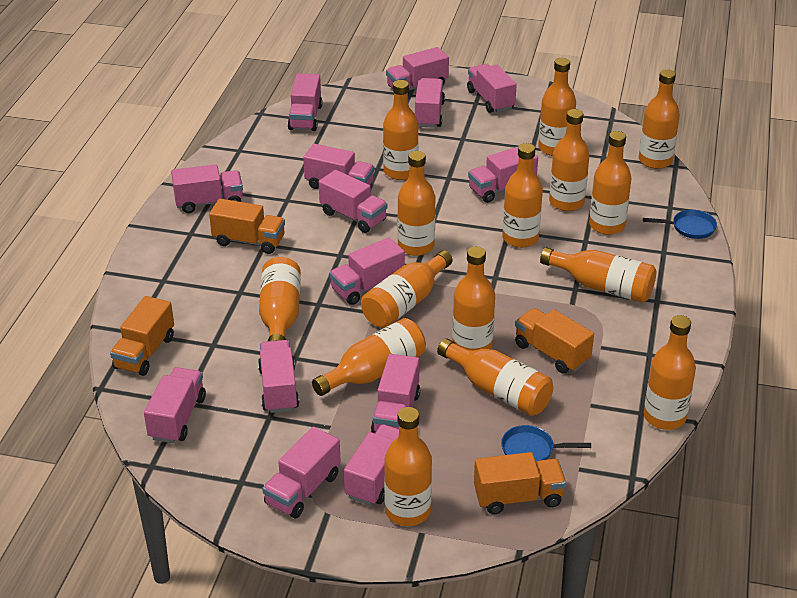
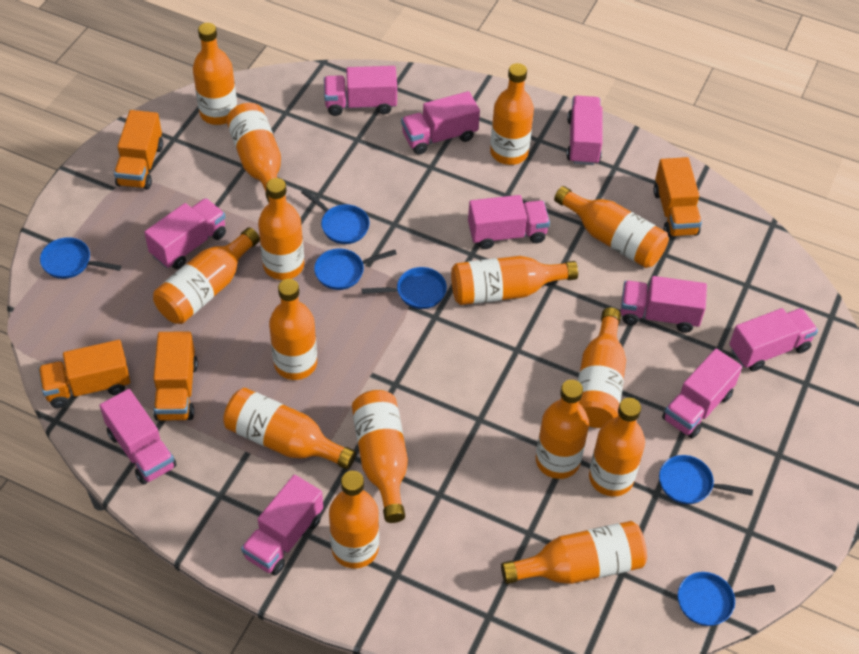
blue pan: 2 -> 6
pink truck: 14 -> 10

